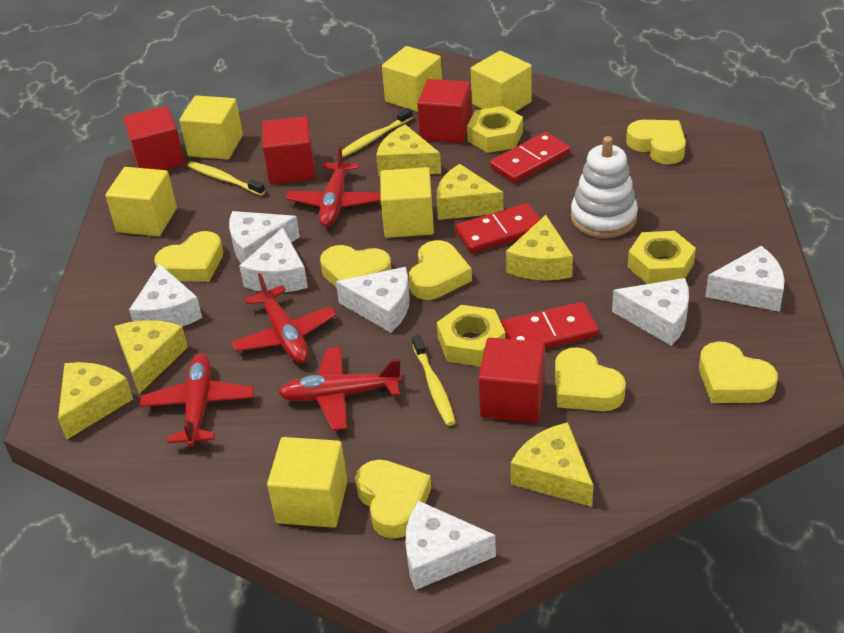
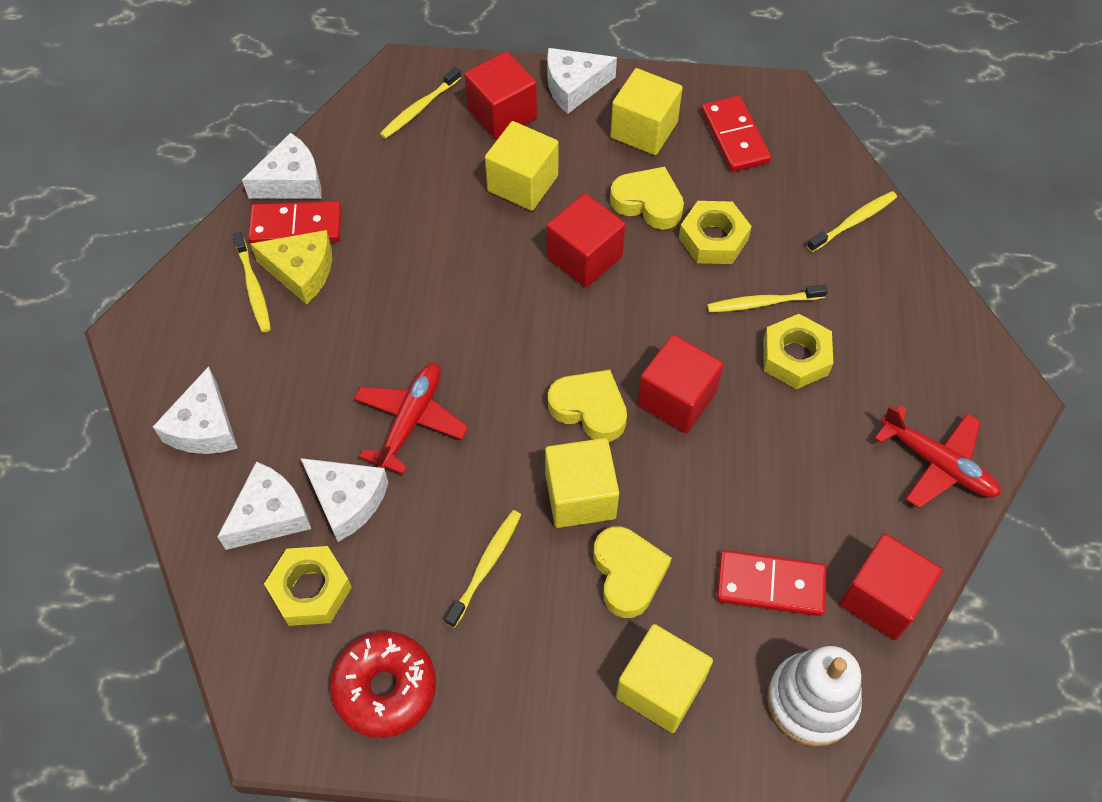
red donut: 0 -> 1
red plane: 4 -> 2
white cheese: 7 -> 5
yellow cheese: 6 -> 1
yellow cube: 6 -> 4
yellow heart: 7 -> 3
yellow toothbrush: 3 -> 5

